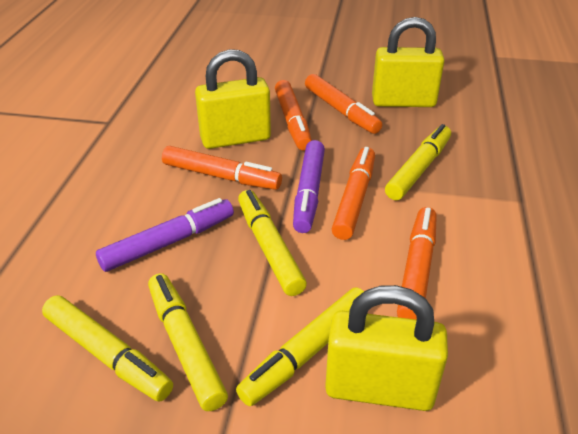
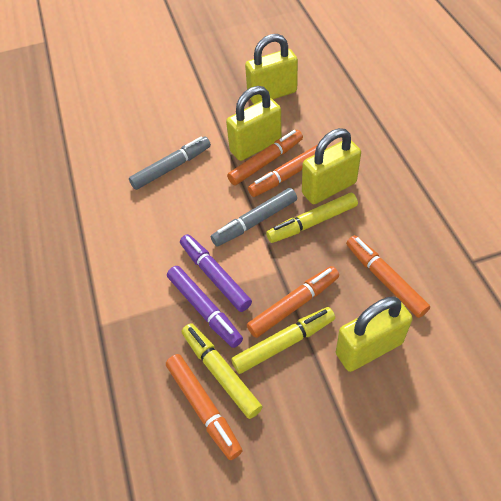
grey marker: 0 -> 2
yellow marker: 5 -> 3
yellow padlock: 3 -> 4

